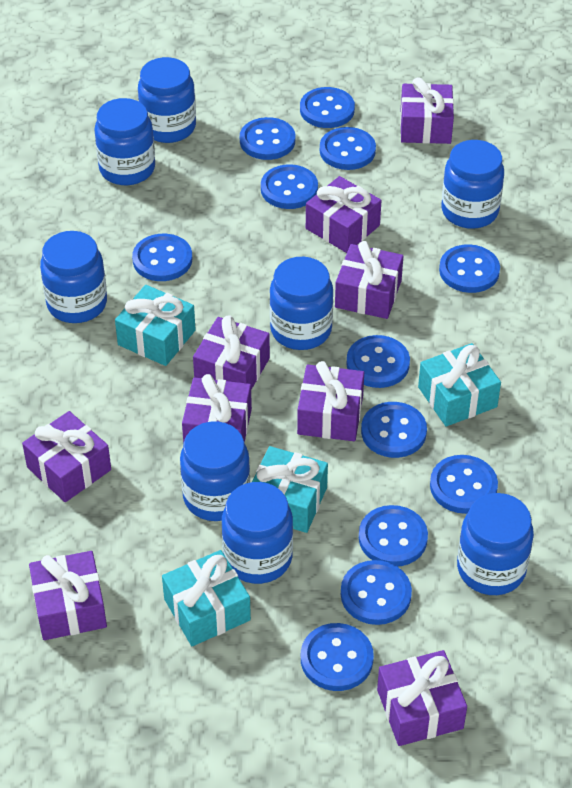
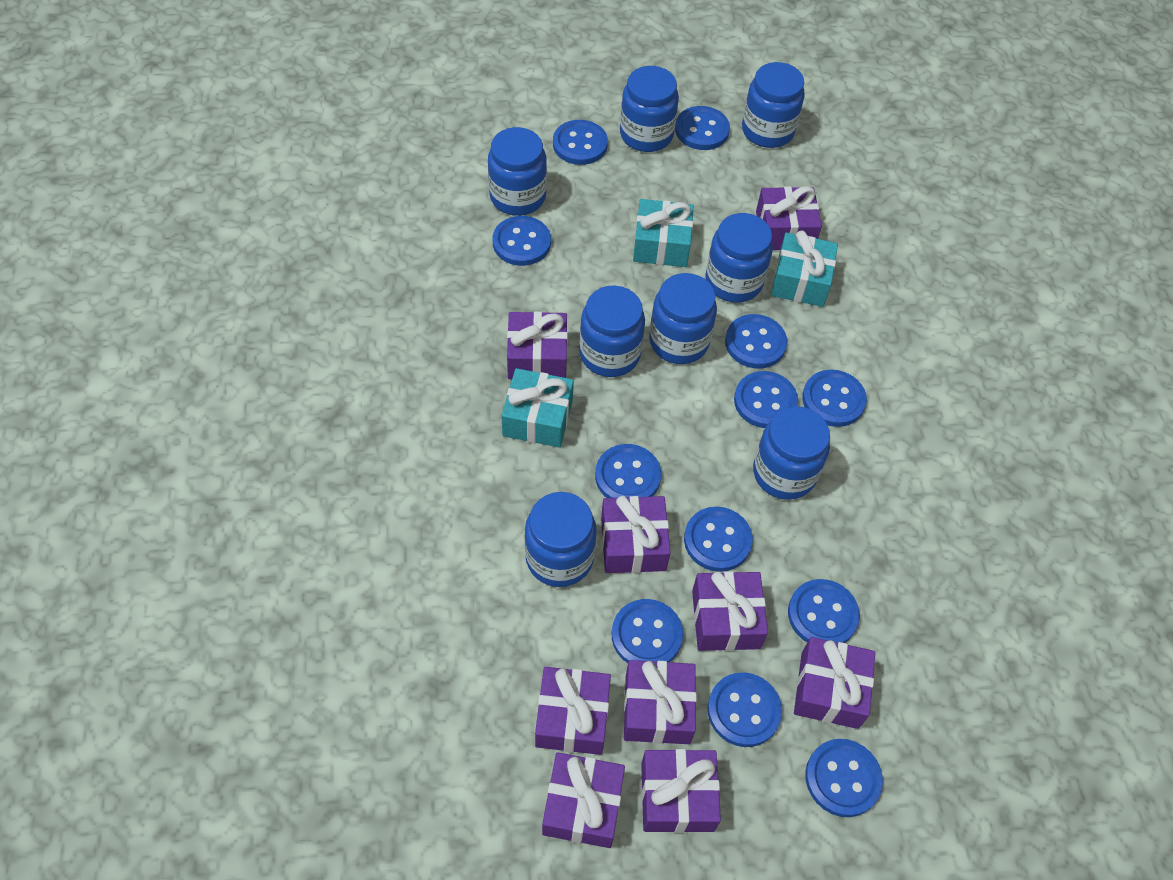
turquoise gift: 4 -> 3

